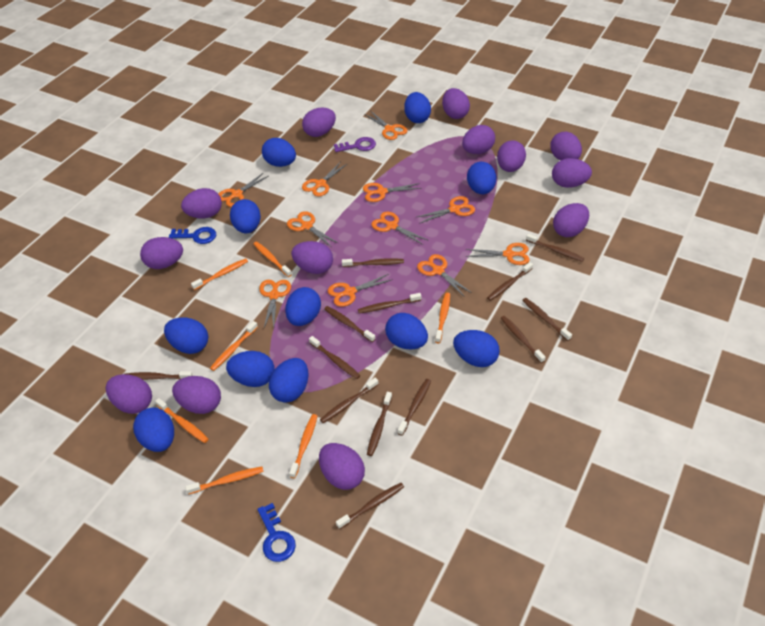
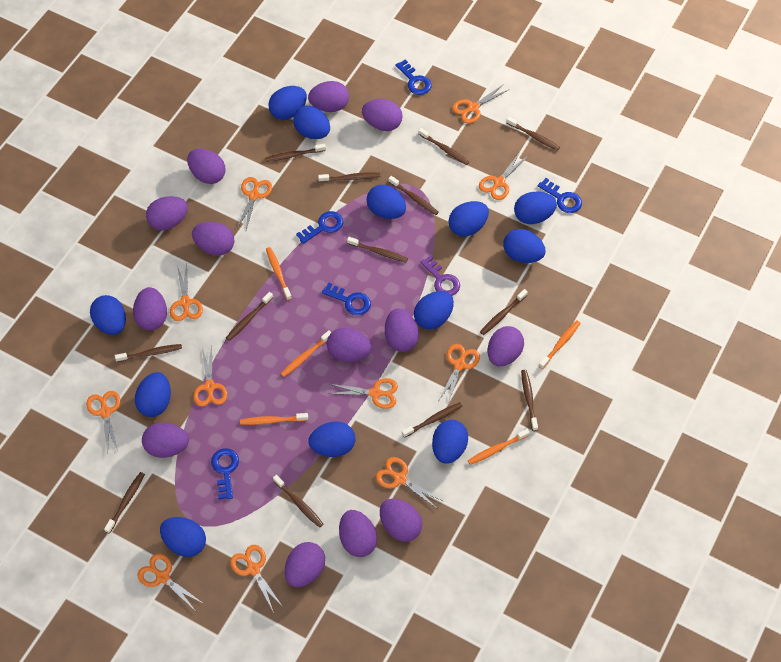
blue egg: 11 -> 12
blue key: 2 -> 5
orange toothbrush: 7 -> 5

